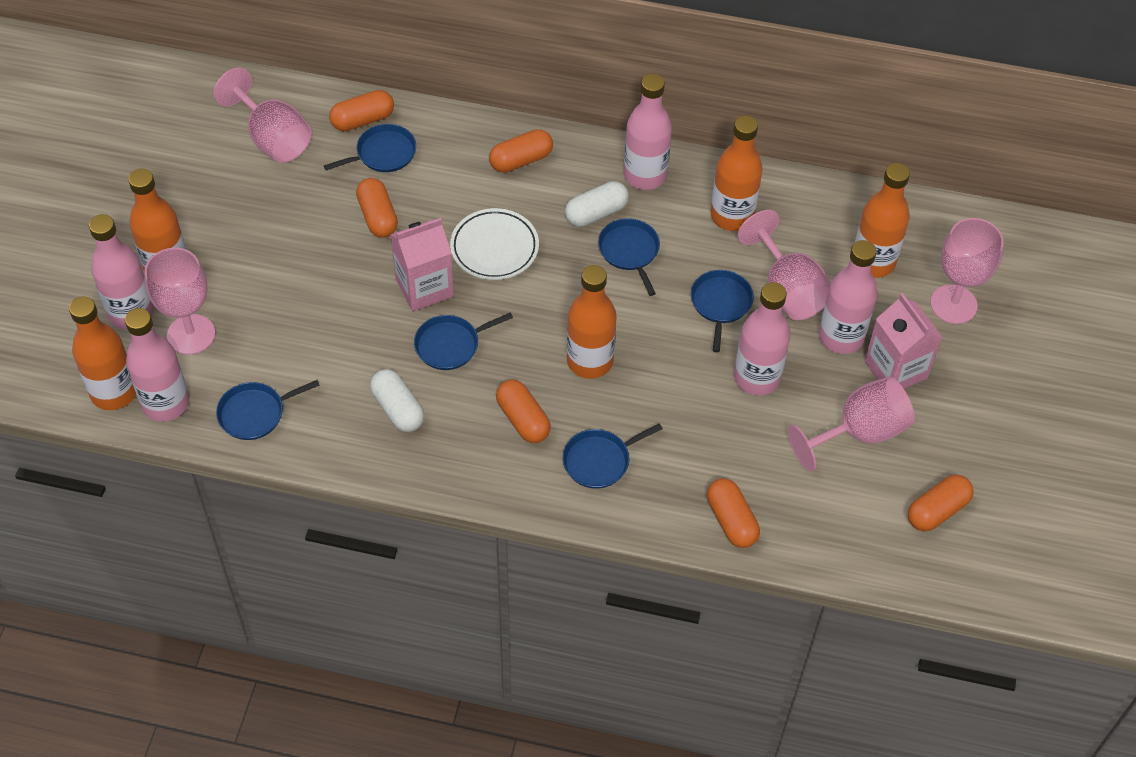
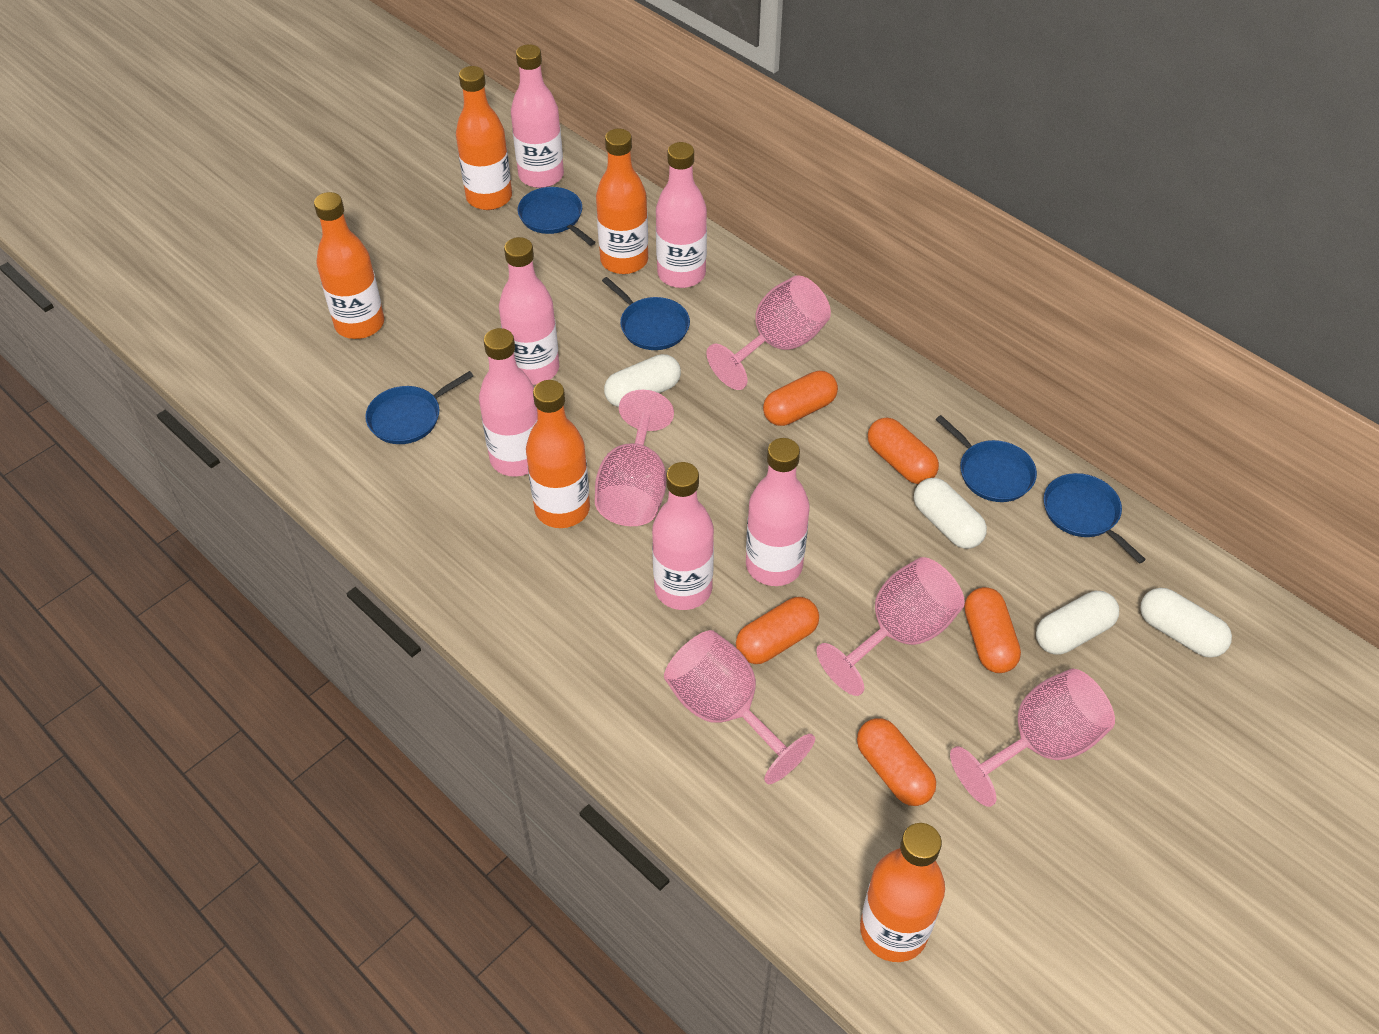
blue pan: 6 -> 5
orange capsule: 6 -> 5
pink bottle: 5 -> 6
pink carton: 2 -> 0
white capsule: 2 -> 4
white plate: 1 -> 0

